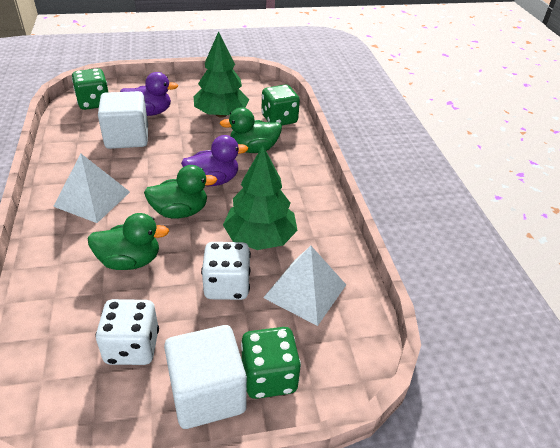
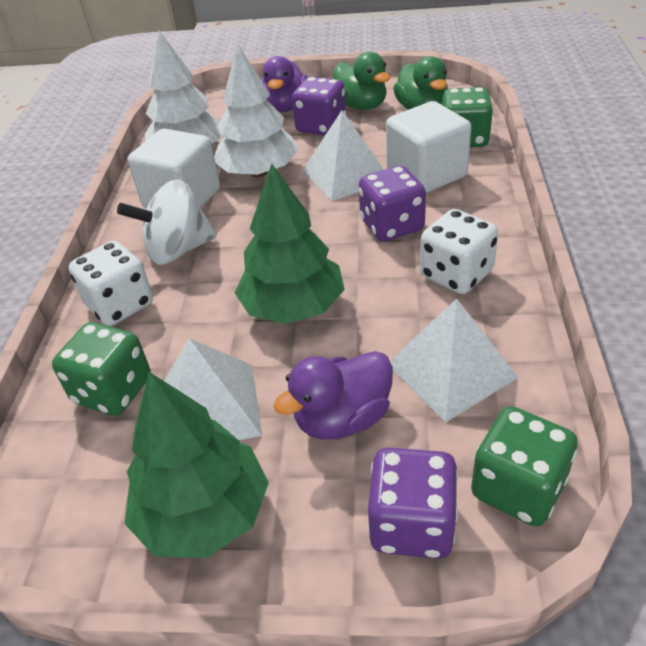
green duck: 3 -> 2
purple dice: 0 -> 3
white pyramid: 2 -> 3
white spinning top: 0 -> 1
white tree: 0 -> 2

